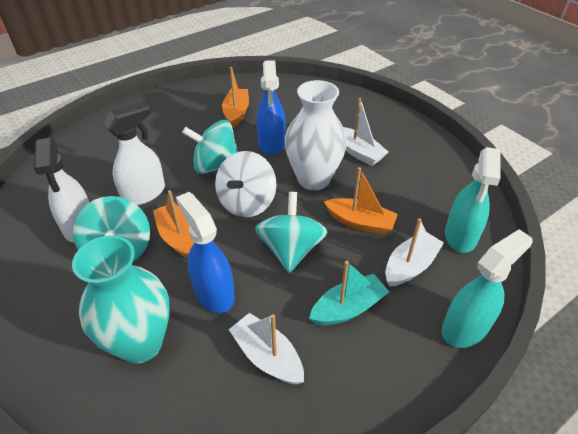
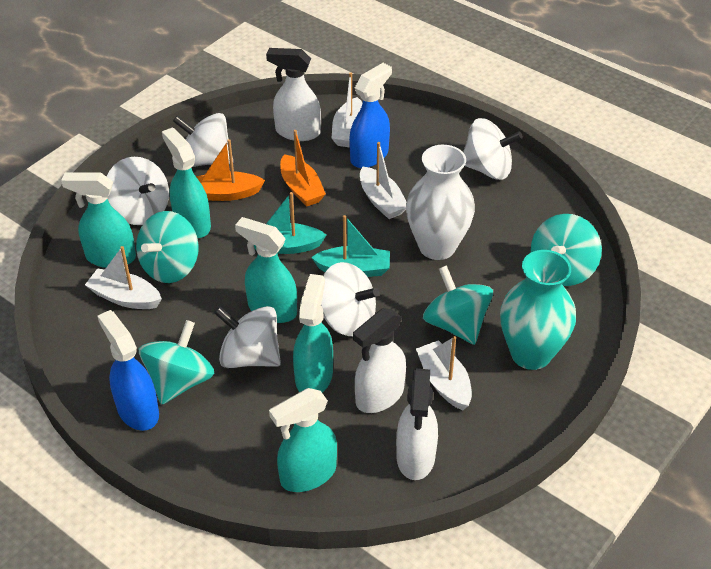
orange boat: 3 -> 2
turquoise boat: 1 -> 2
turquoise spinning top: 3 -> 4
turquoise spray bottle: 2 -> 5
white boat: 3 -> 4
white spinning top: 1 -> 5
white spray bottle: 2 -> 3

